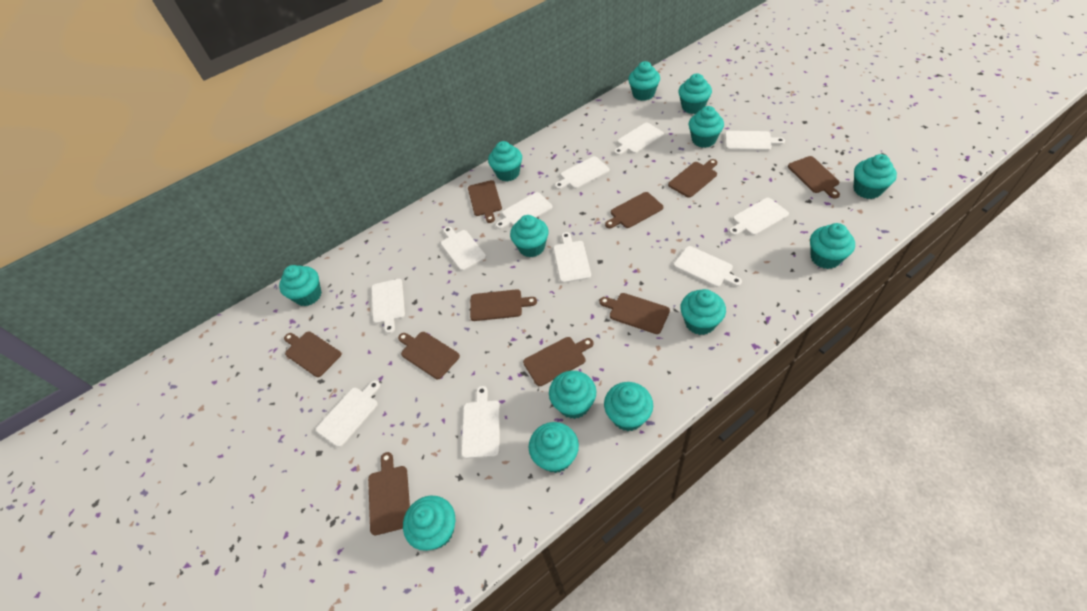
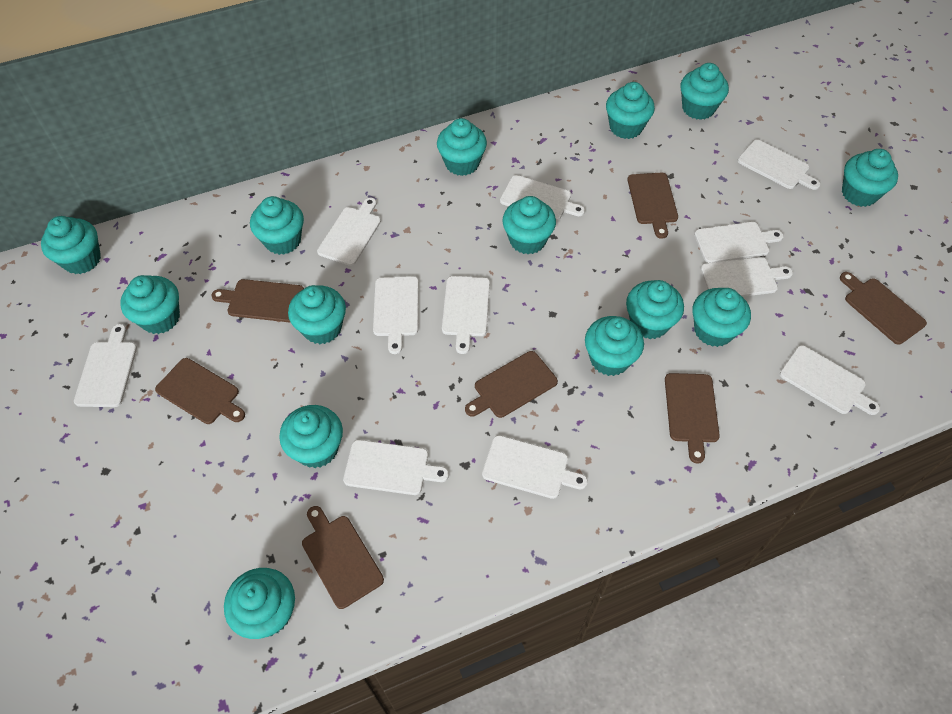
brown cutting board: 10 -> 7
turquoise cupcake: 13 -> 14

